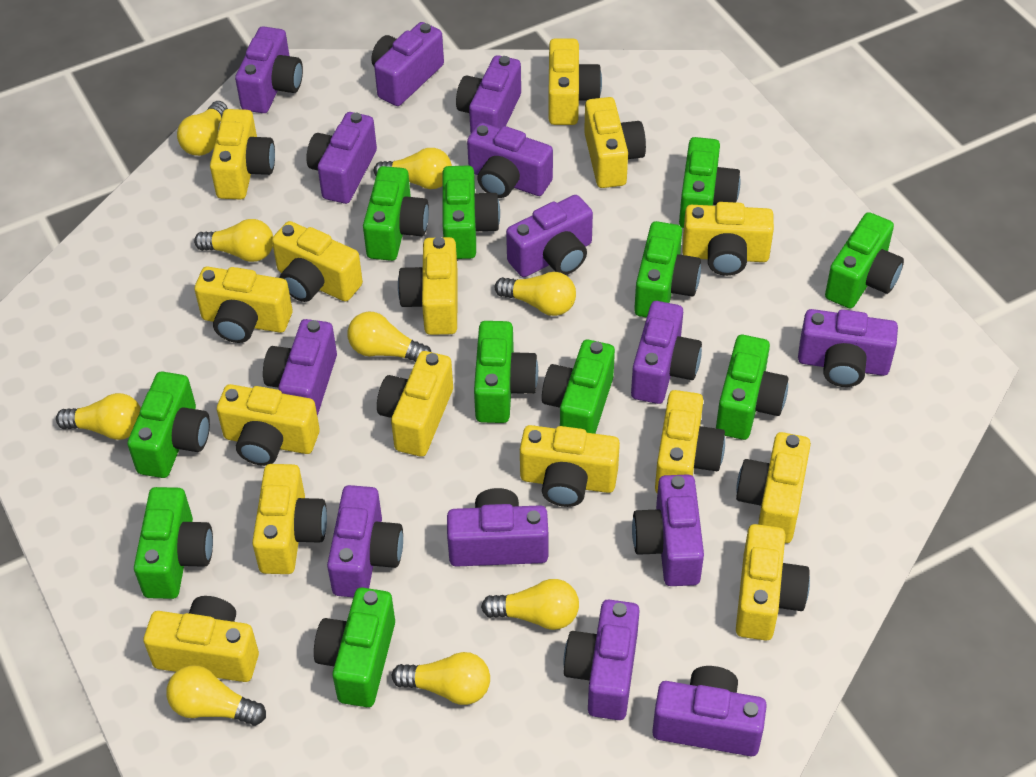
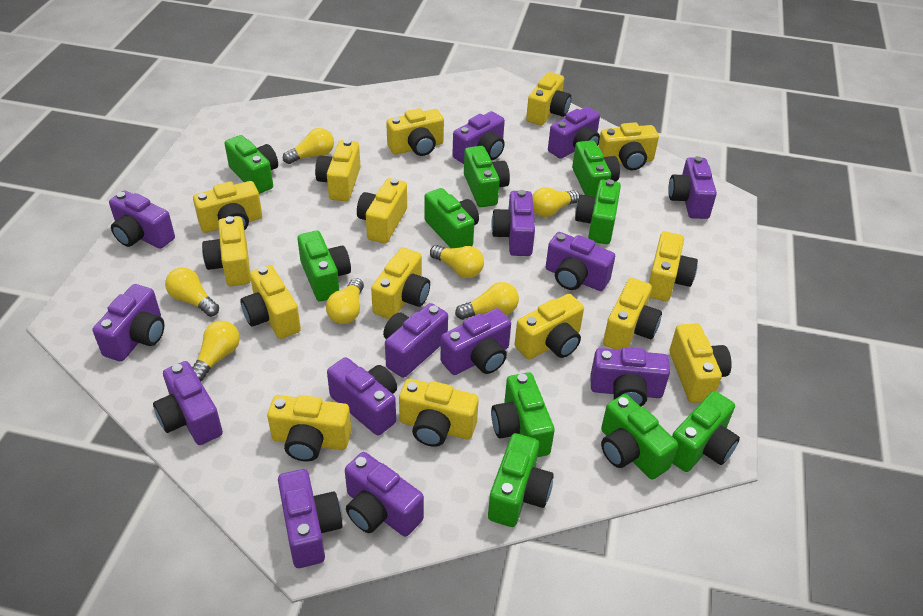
green camera: 11 -> 10
yellow light bulb: 9 -> 7

